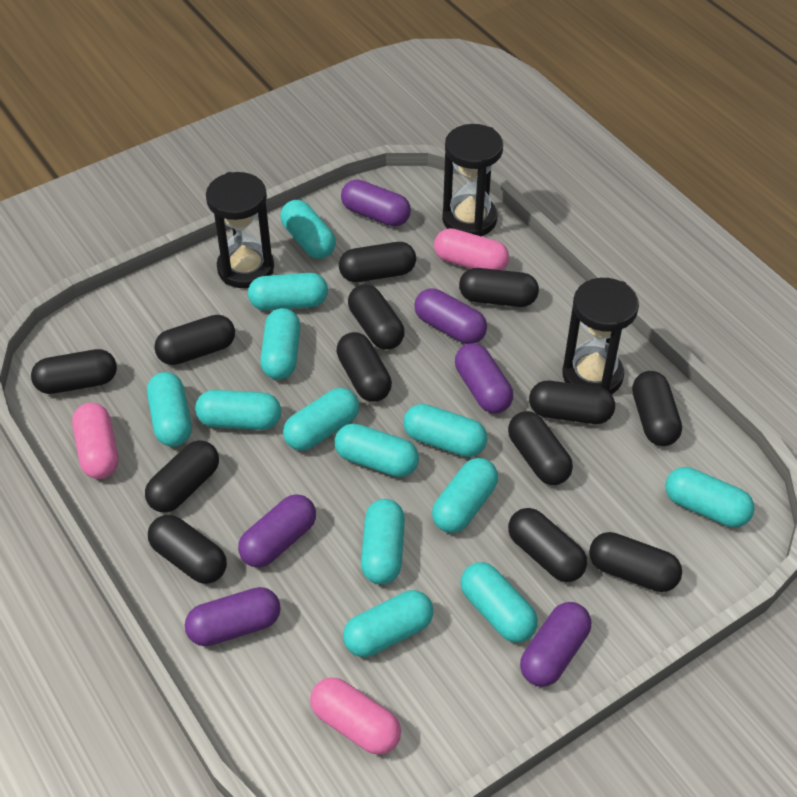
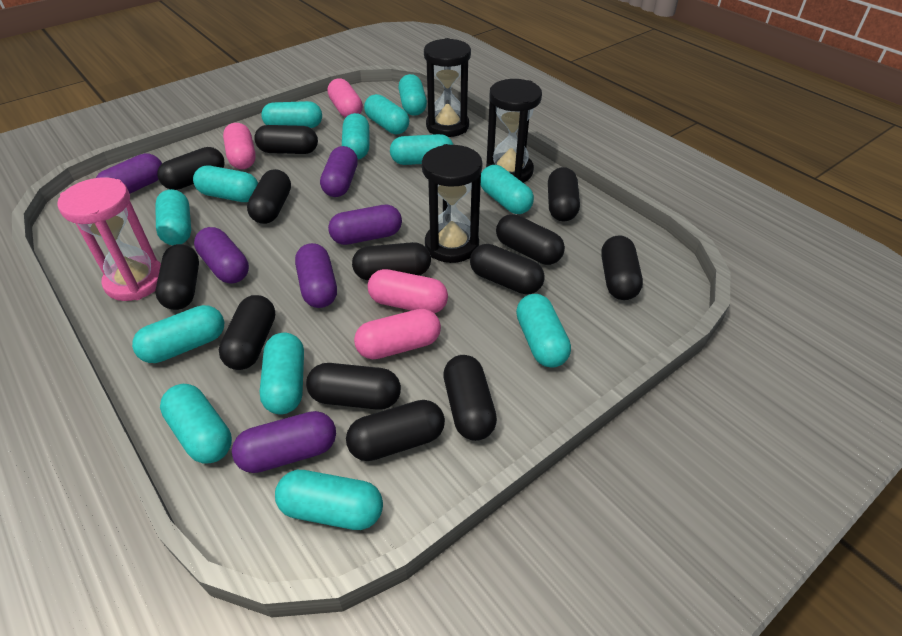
pink capsule: 3 -> 4
pink hourglass: 0 -> 1

